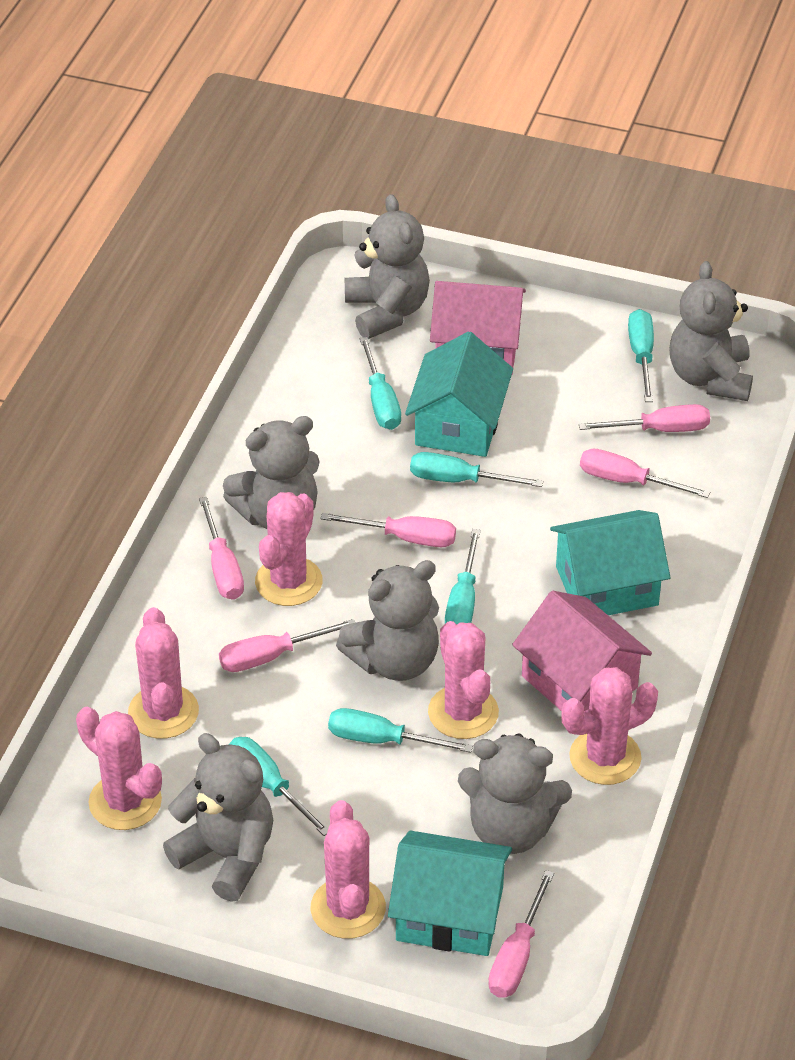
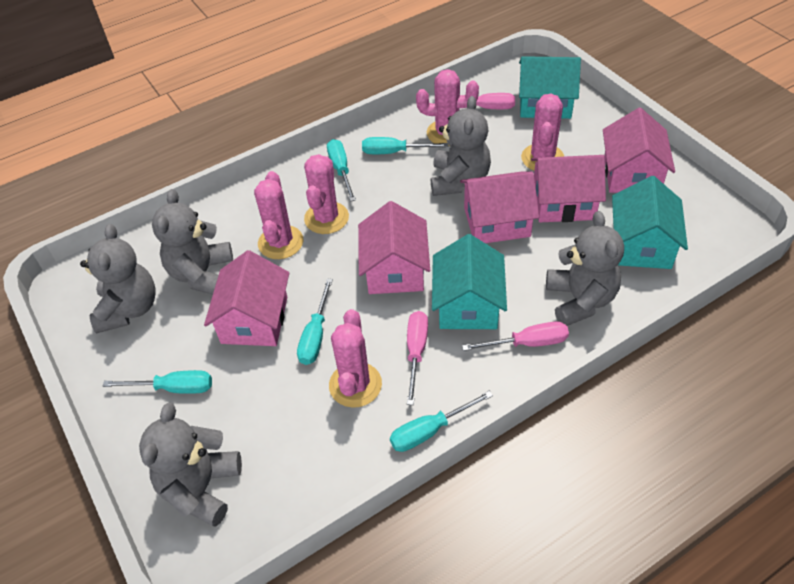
grey teddy bear: 6 -> 5
pink cactus: 6 -> 5
pink house: 2 -> 5
pink screwdriver: 6 -> 3
turquoise screwdriver: 6 -> 5

